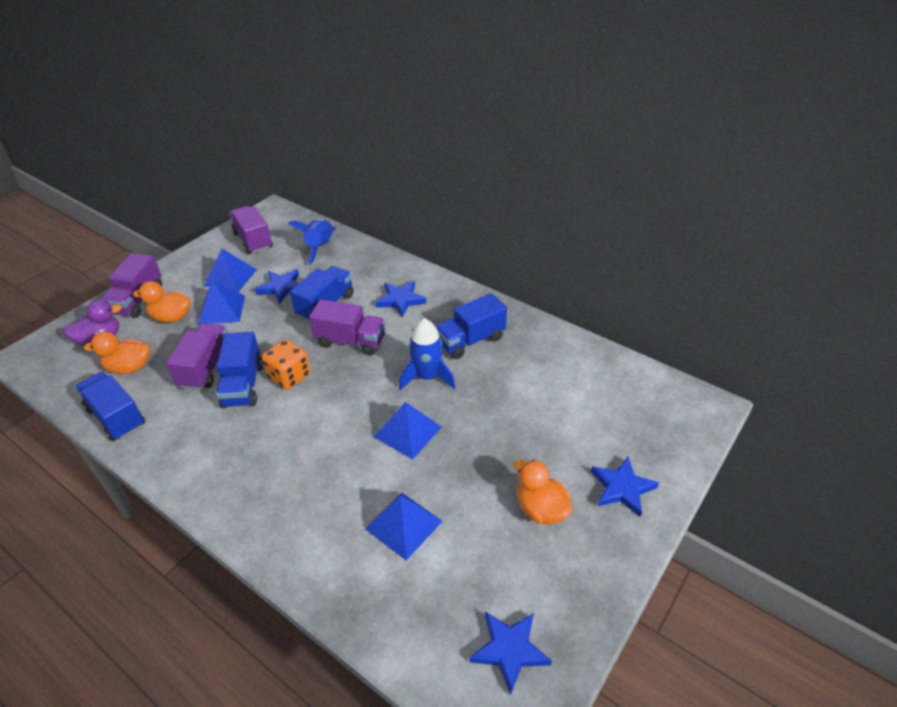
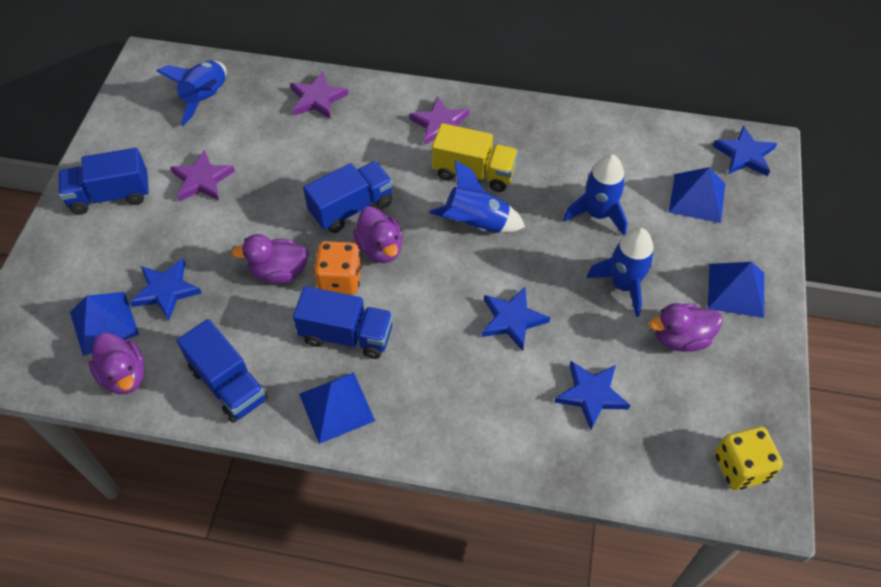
blue rocket: 2 -> 4
orange duck: 3 -> 0
purple duck: 1 -> 4
purple star: 0 -> 3
purple truck: 4 -> 0
yellow dice: 0 -> 1
yellow truck: 0 -> 1

